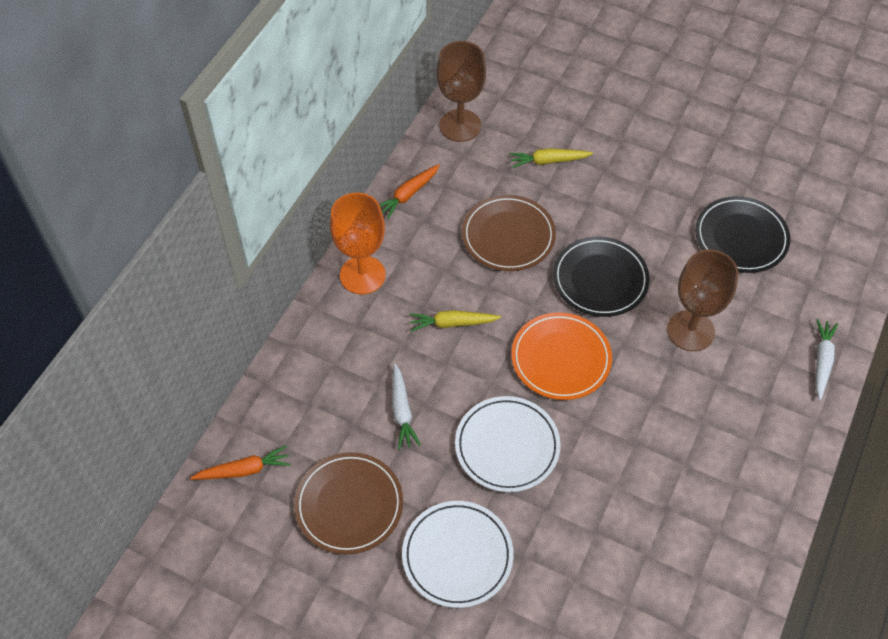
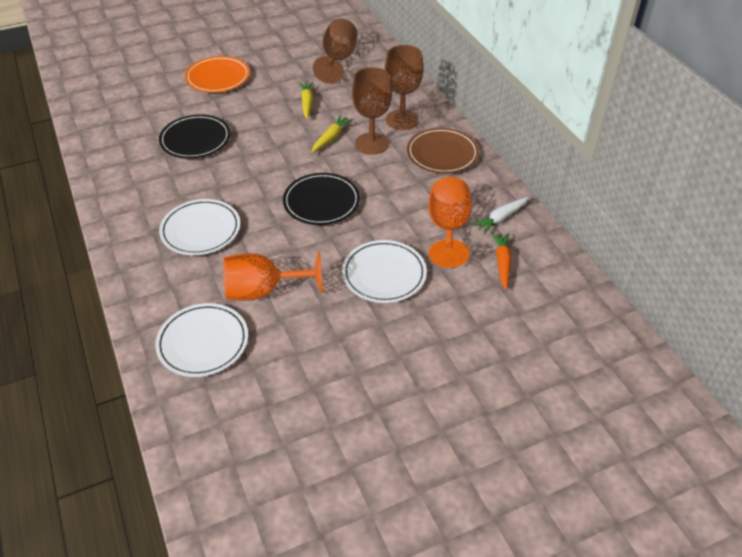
brown goblet: 2 -> 3
brown plate: 2 -> 1
orange carrot: 2 -> 1
orange goblet: 1 -> 2
white carrot: 2 -> 1
white plate: 2 -> 3

